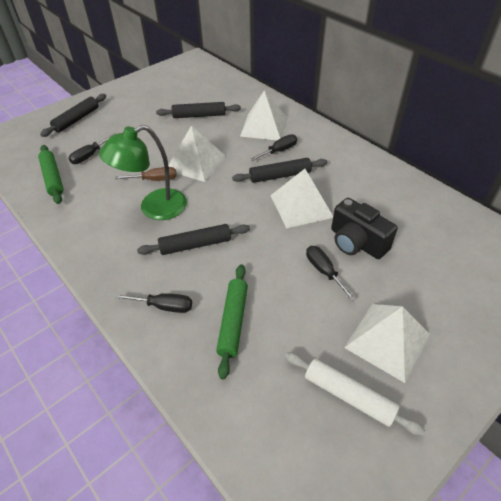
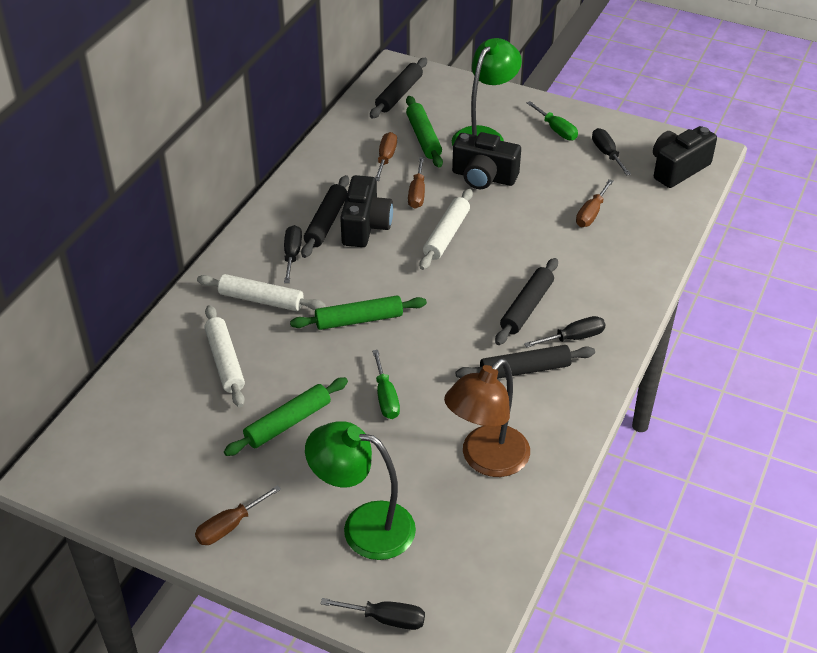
black camera: 1 -> 3
brown lamp: 0 -> 1
brown screwdriver: 1 -> 4
green lamp: 1 -> 2
green rolling pin: 2 -> 3
green screwdriver: 0 -> 2
white pyramid: 4 -> 0
white rolling pin: 1 -> 3

